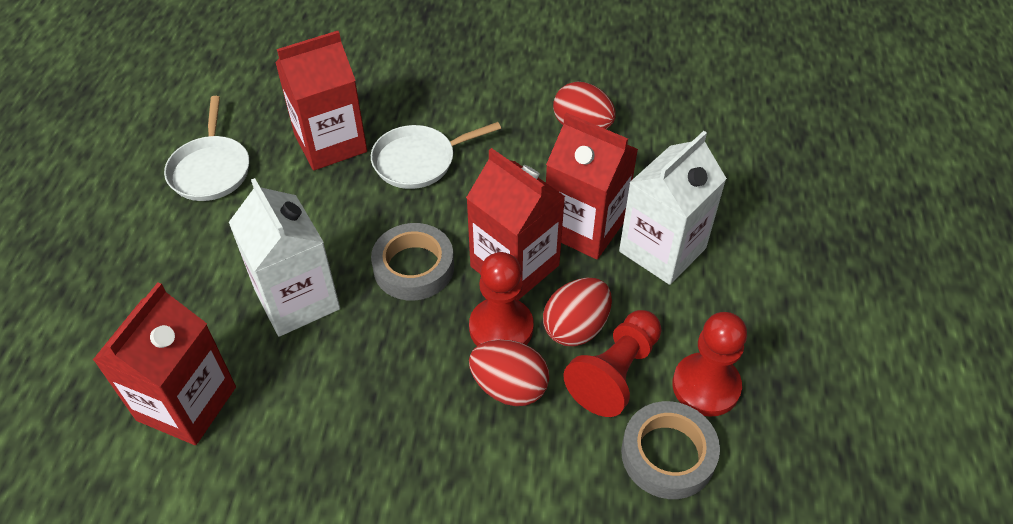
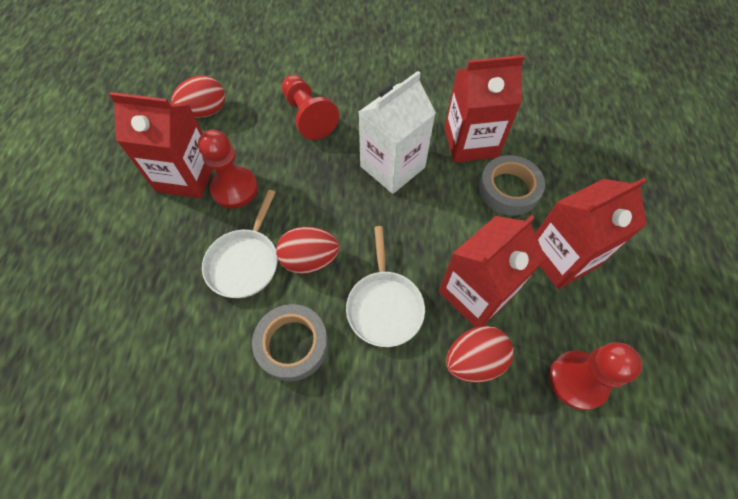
white carton: 2 -> 1

